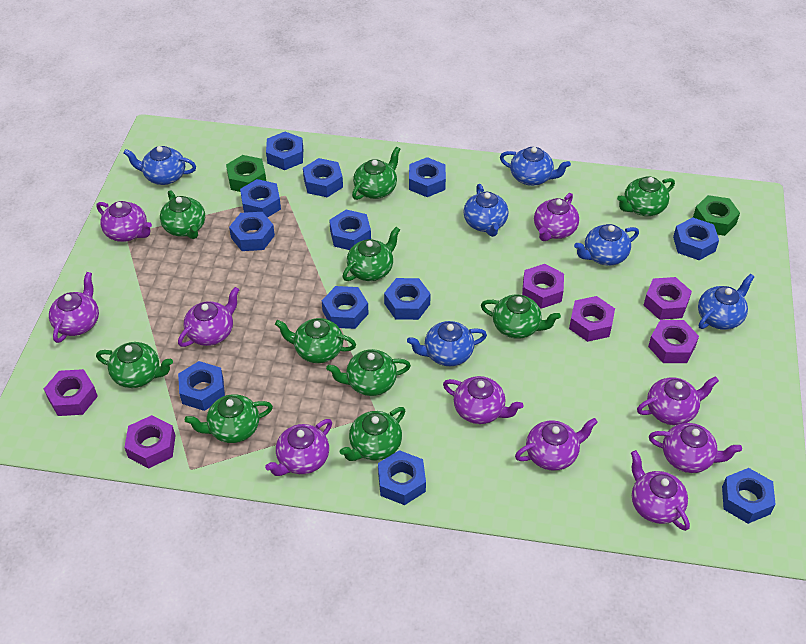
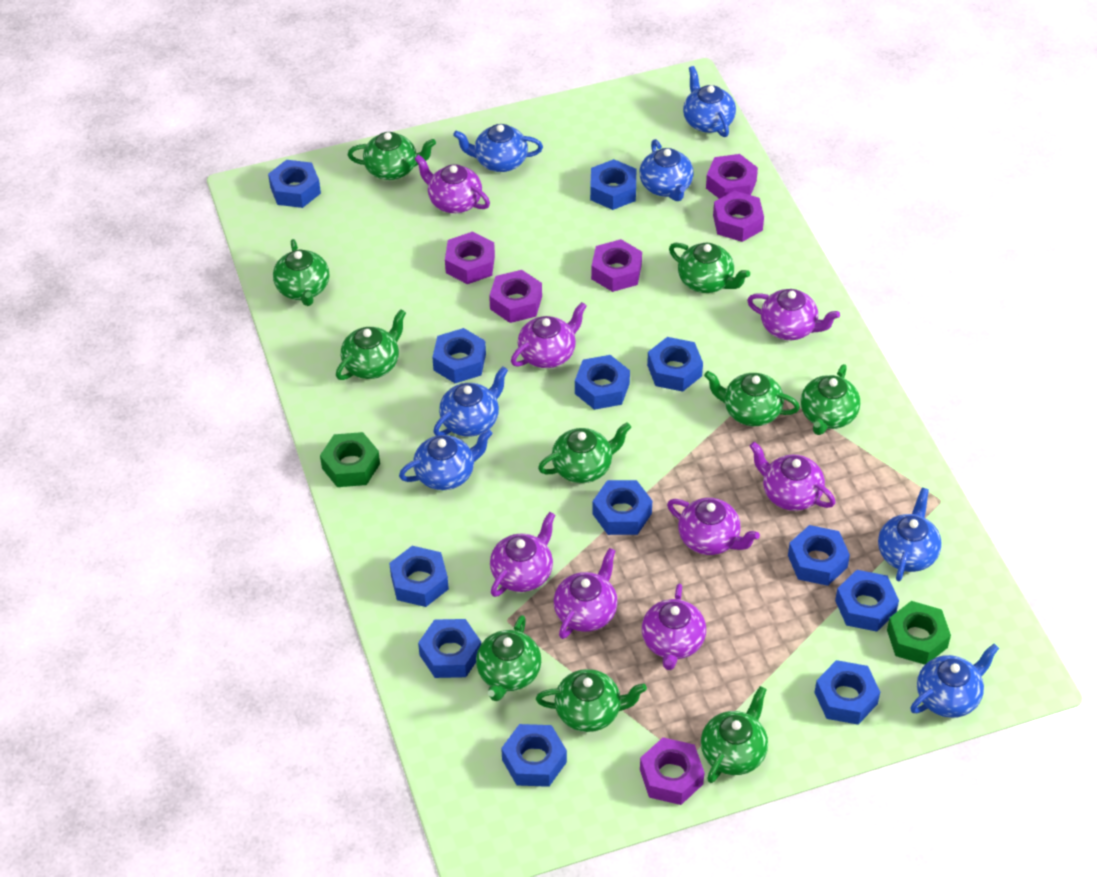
blue teapot: 6 -> 7
purple teapot: 10 -> 8

